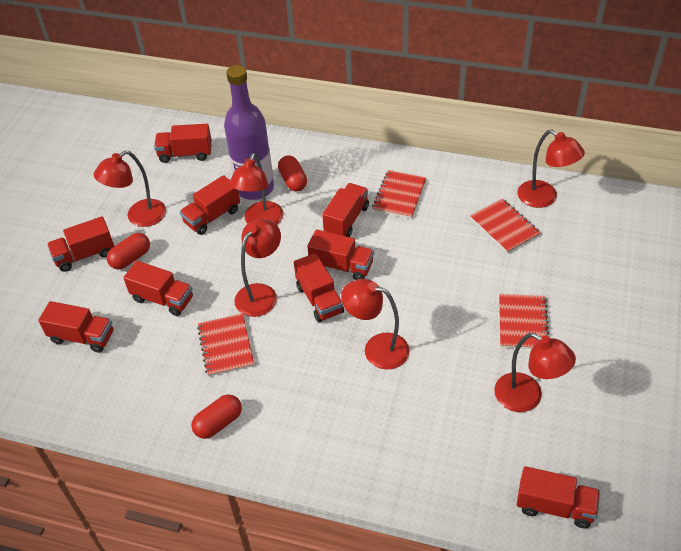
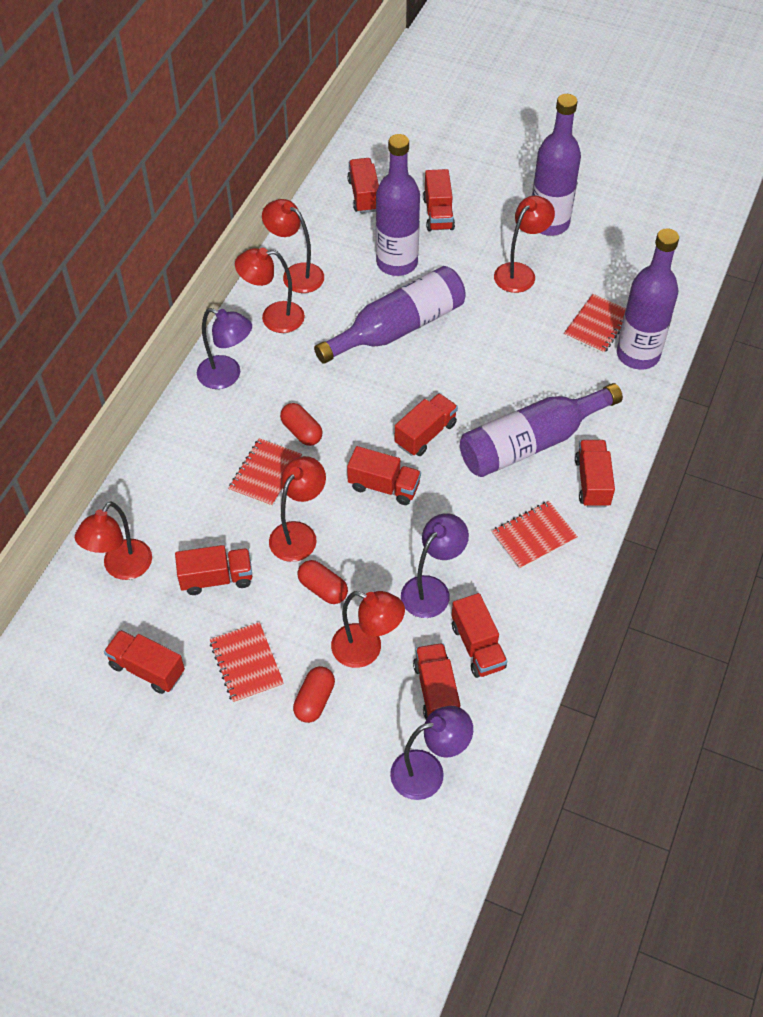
purple bottle: 1 -> 5
purple lamp: 0 -> 3

